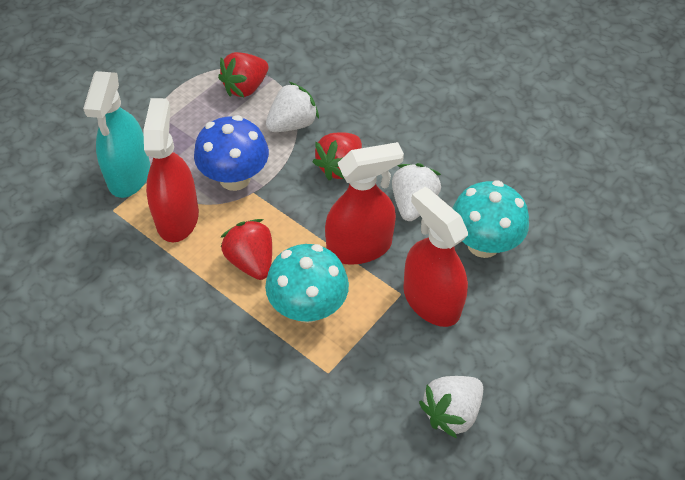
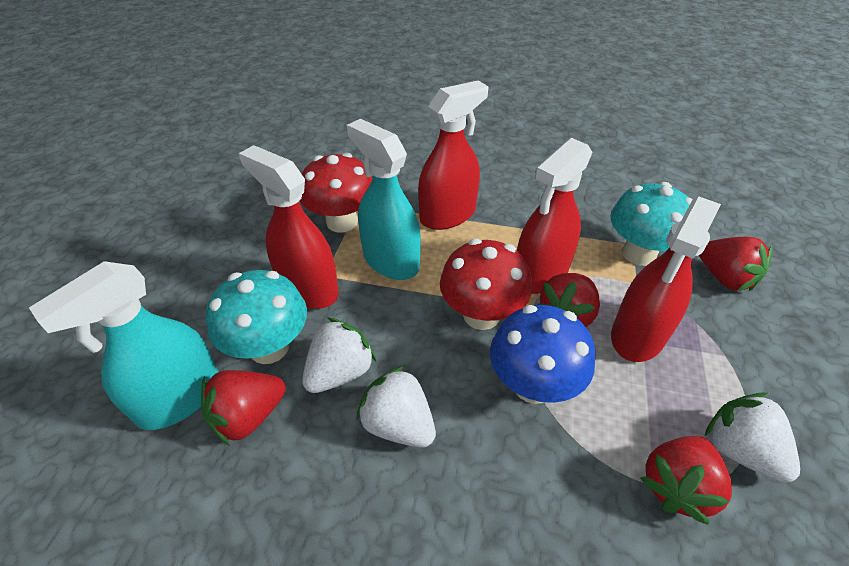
red mushroom: 0 -> 2
red spray bottle: 3 -> 4
red strawberry: 3 -> 4
turquoise spray bottle: 1 -> 2

